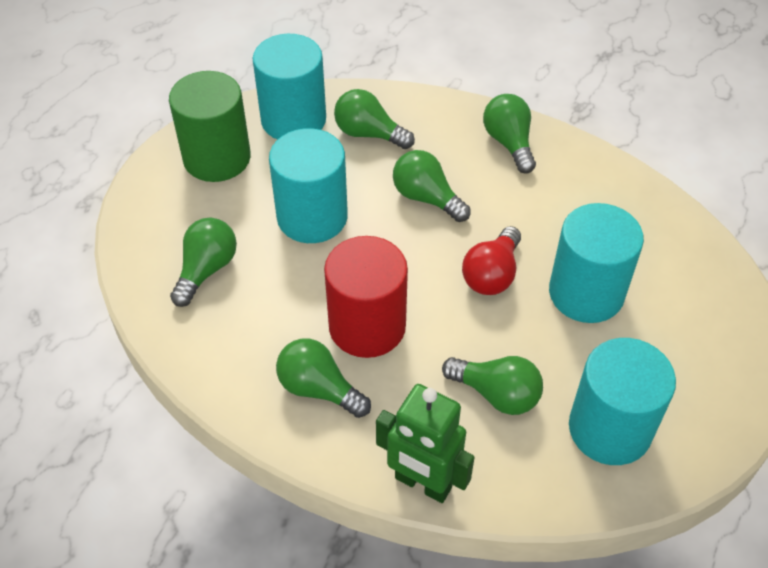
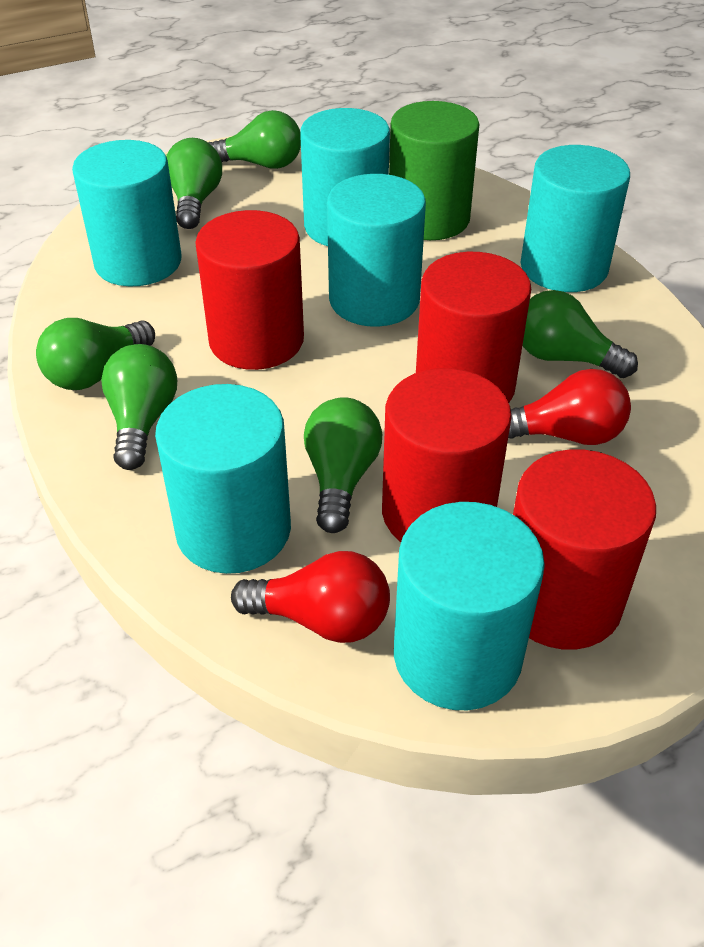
green robot: 1 -> 0
red cylinder: 1 -> 4
red light bulb: 1 -> 2
turquoise cylinder: 4 -> 6

